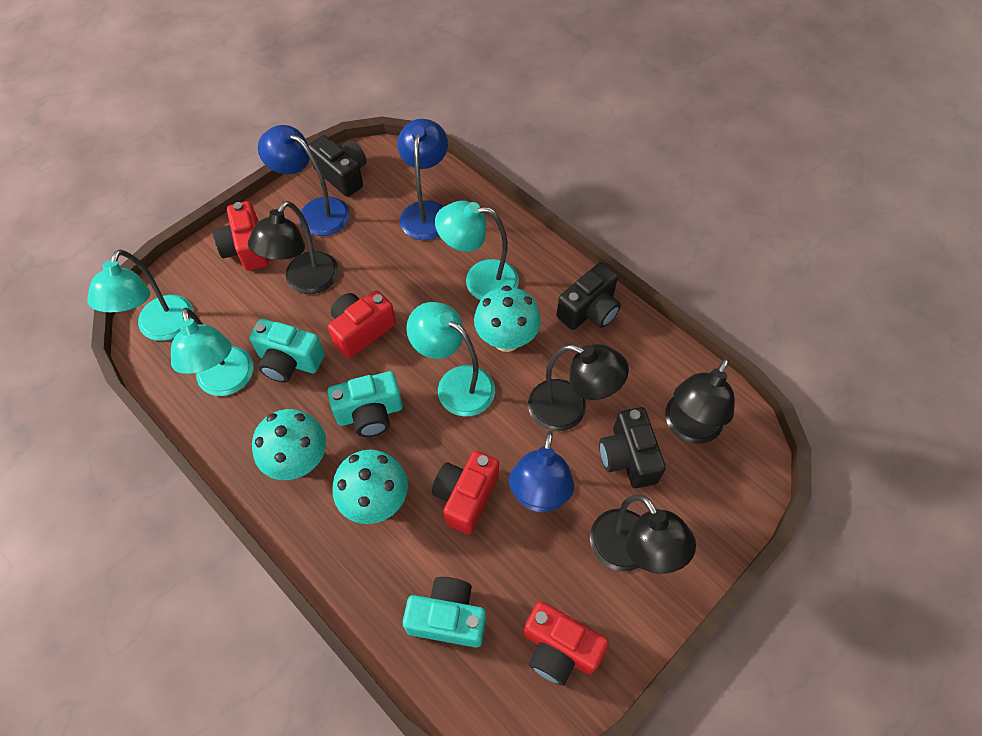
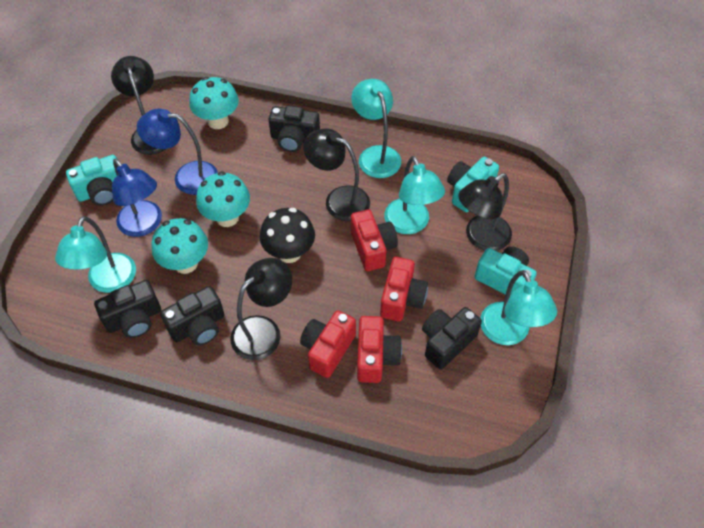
black camera: 3 -> 4
black mushroom: 0 -> 1
blue lamp: 3 -> 2

